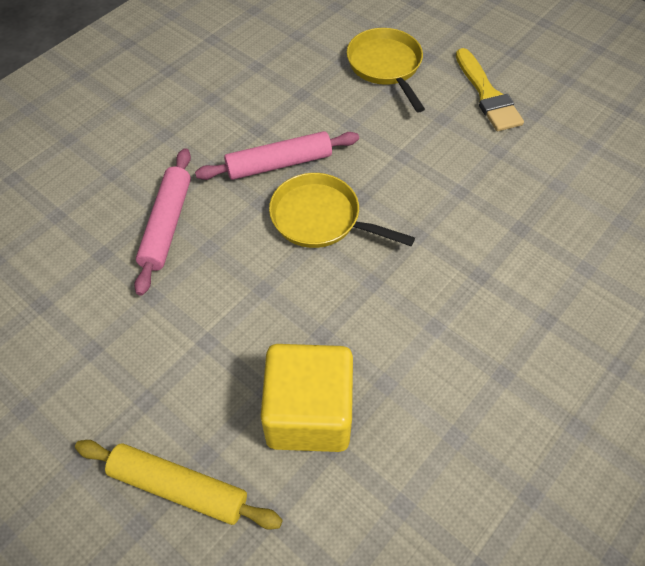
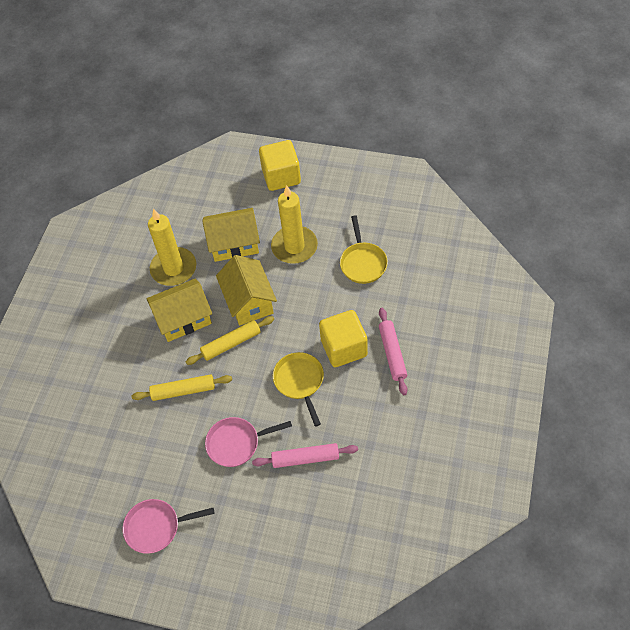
pink pan: 0 -> 2
yellow brush: 1 -> 0
yellow candle: 0 -> 2
yellow cube: 1 -> 2
yellow house: 0 -> 3
yellow rolling pin: 1 -> 2

